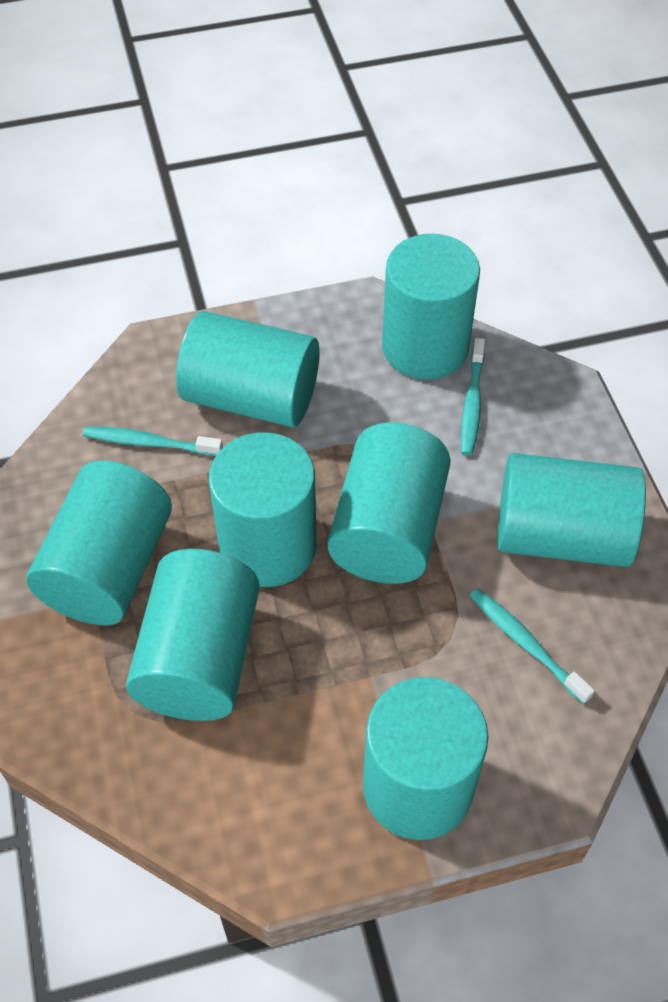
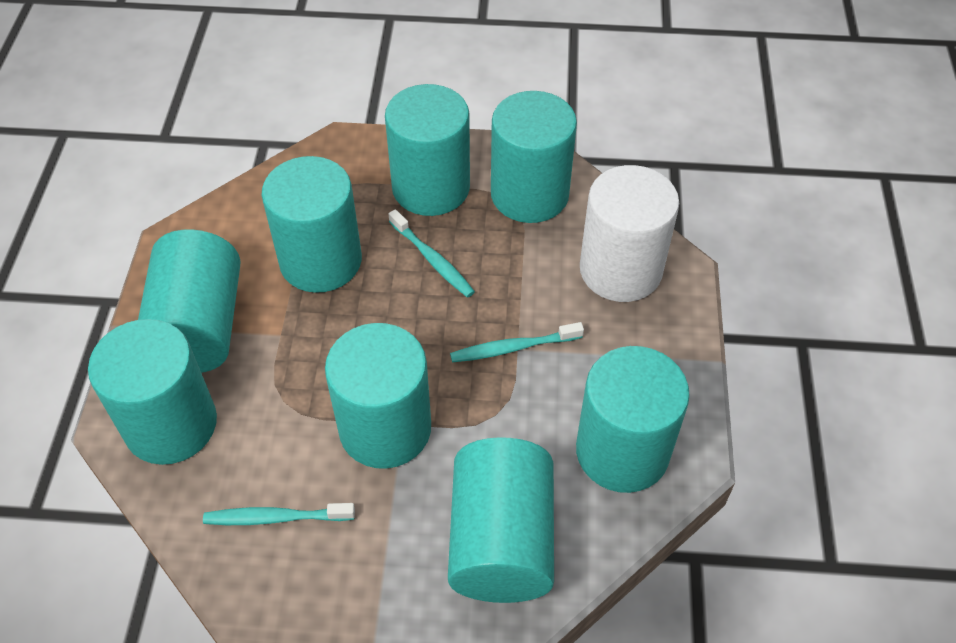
white cylinder: 0 -> 1

